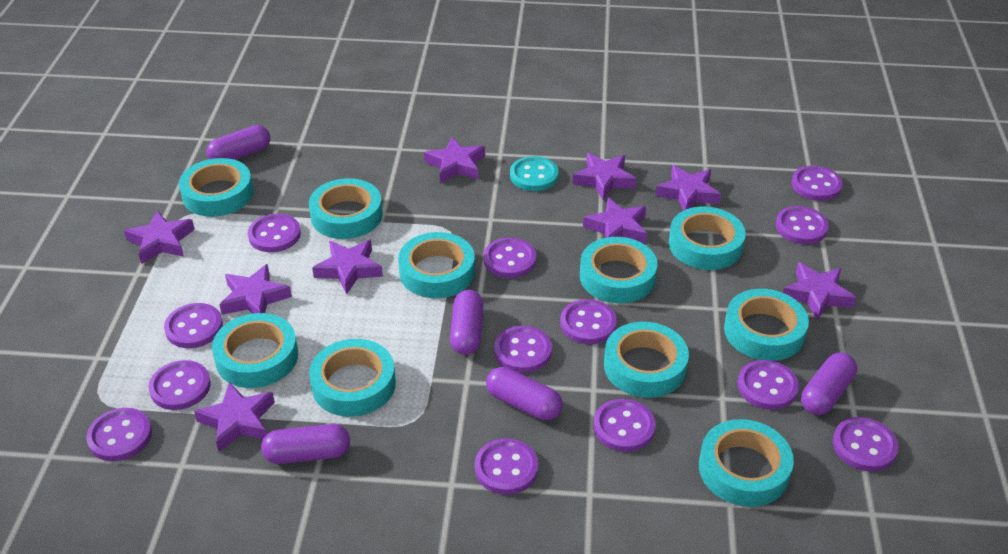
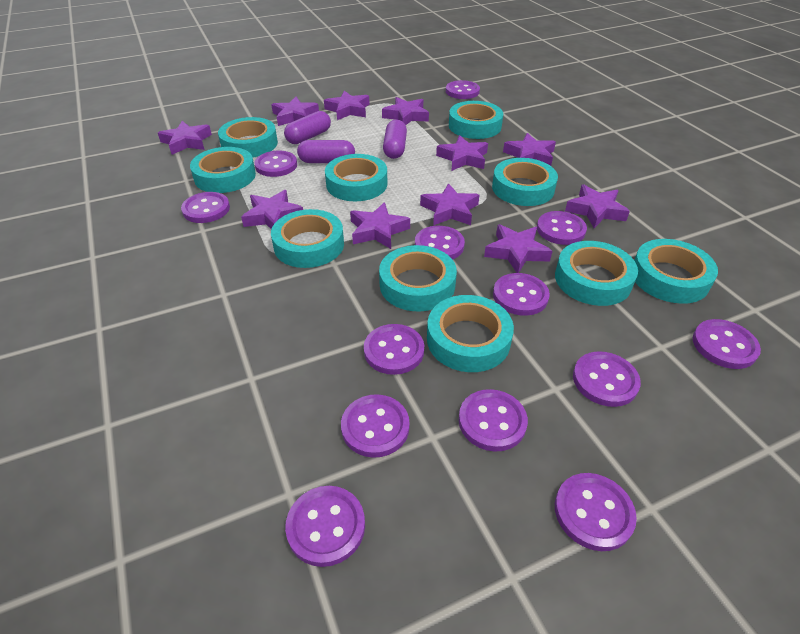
purple capsule: 5 -> 3
purple star: 9 -> 11
turquoise button: 1 -> 0

